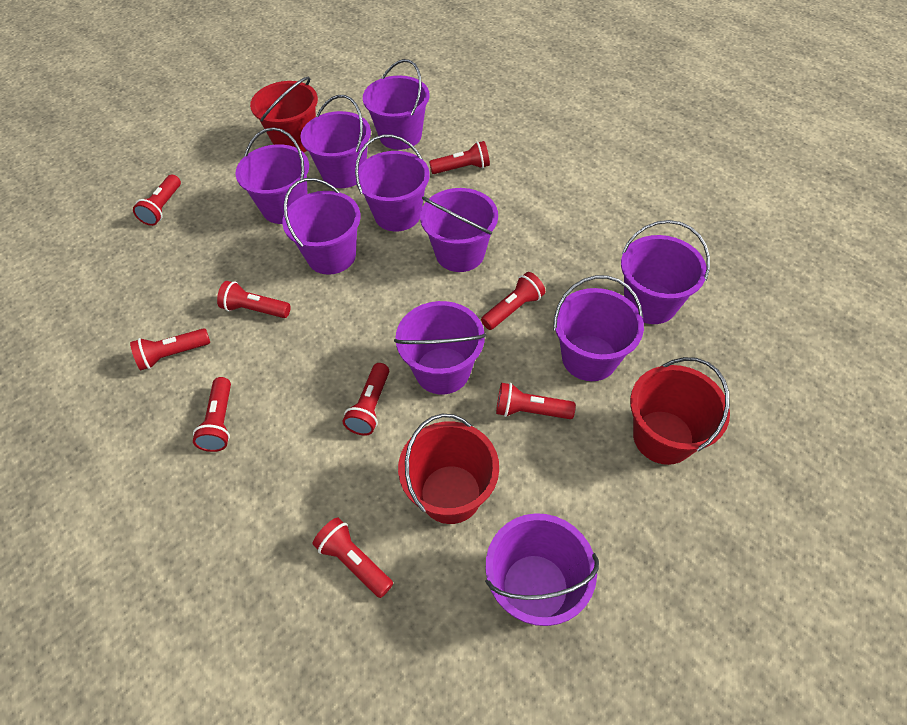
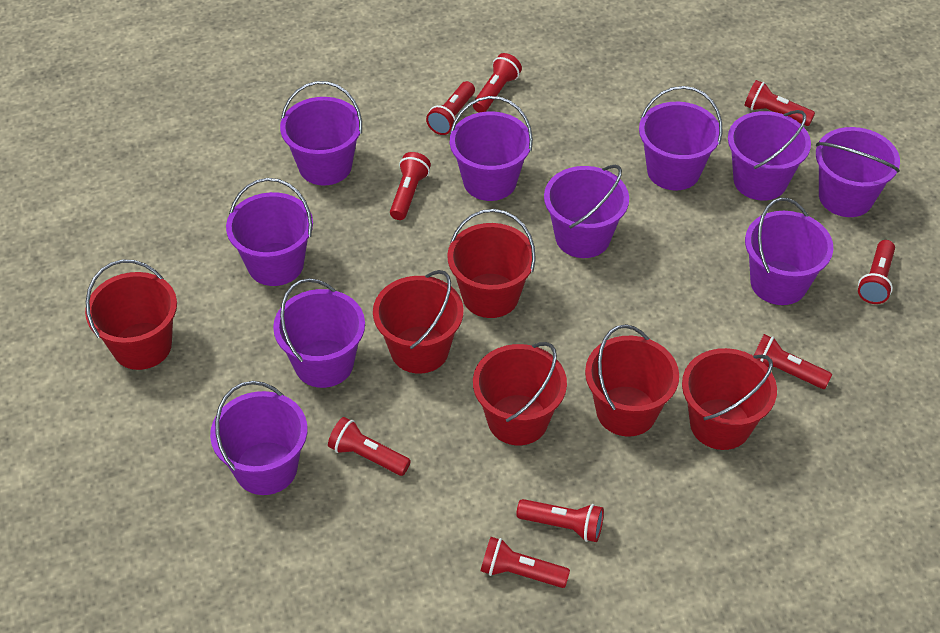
red bucket: 3 -> 6

